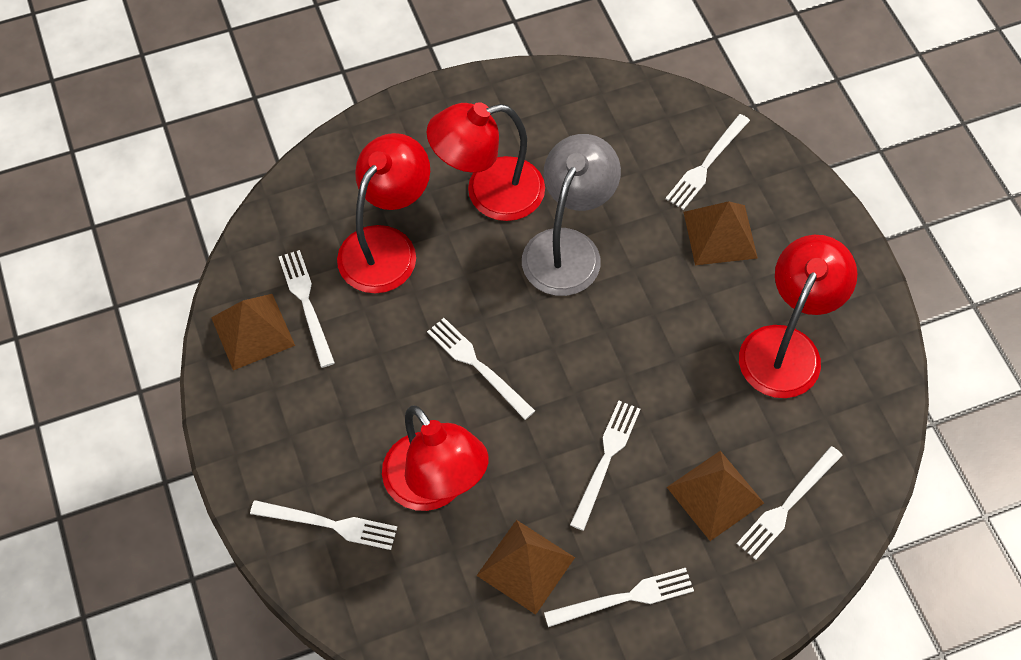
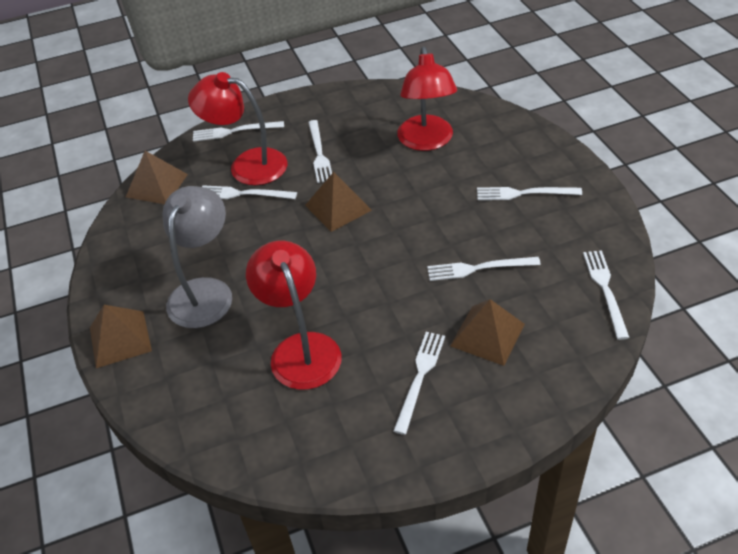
red lamp: 4 -> 3

